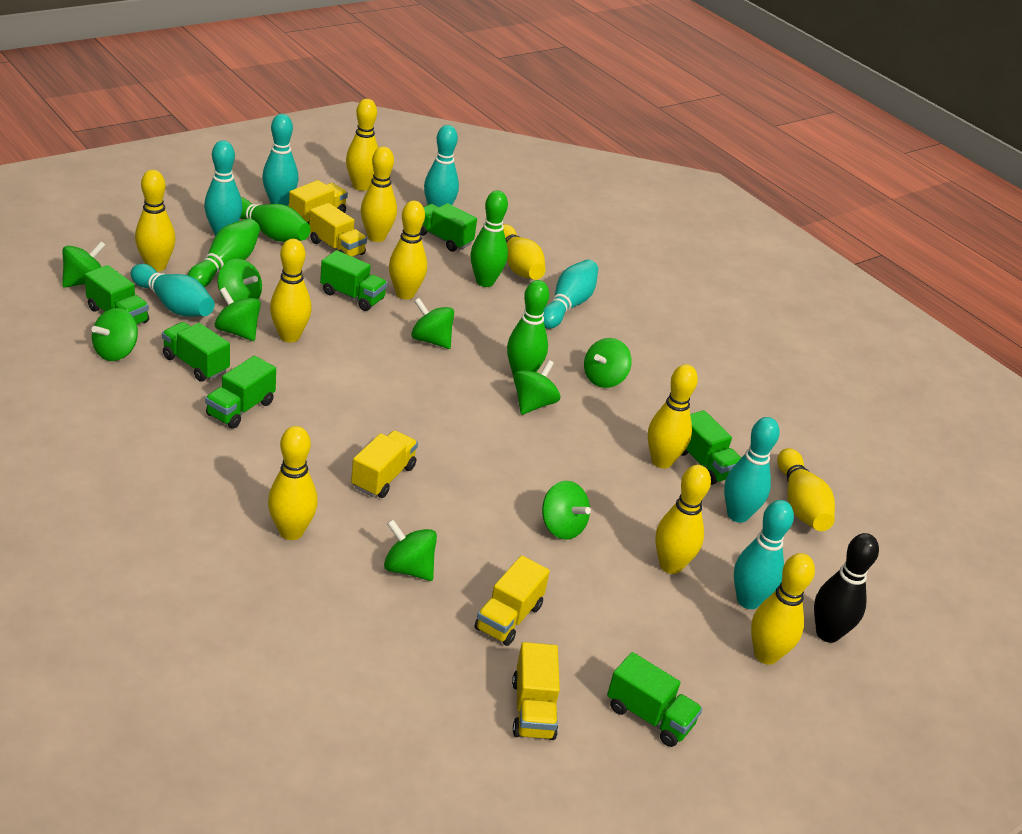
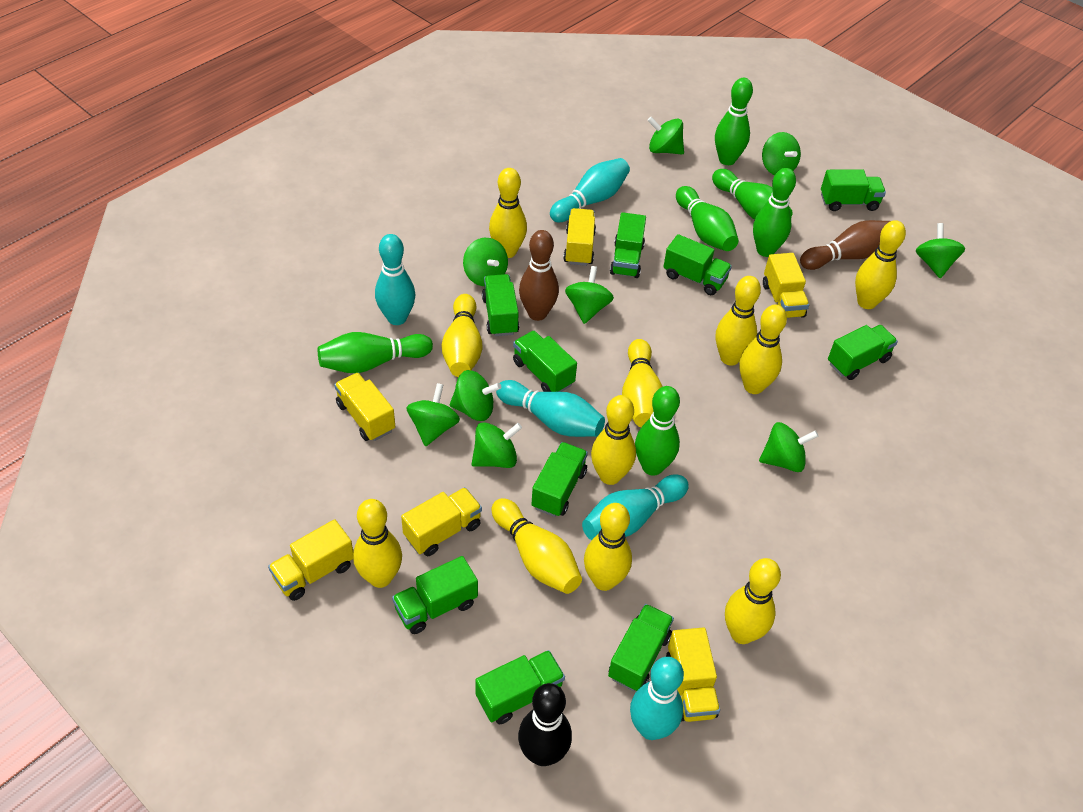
brown bowling pin: 0 -> 2
green bowling pin: 4 -> 6
green truck: 7 -> 10
turquoise bowling pin: 7 -> 5
yellow truck: 5 -> 6

